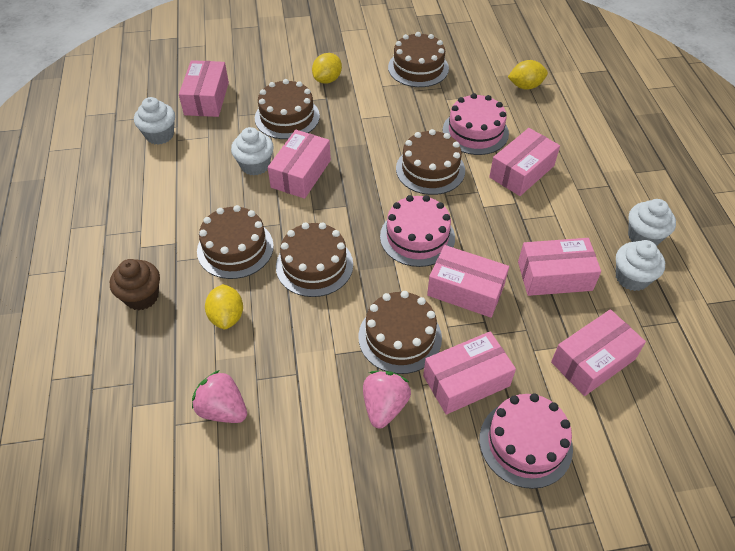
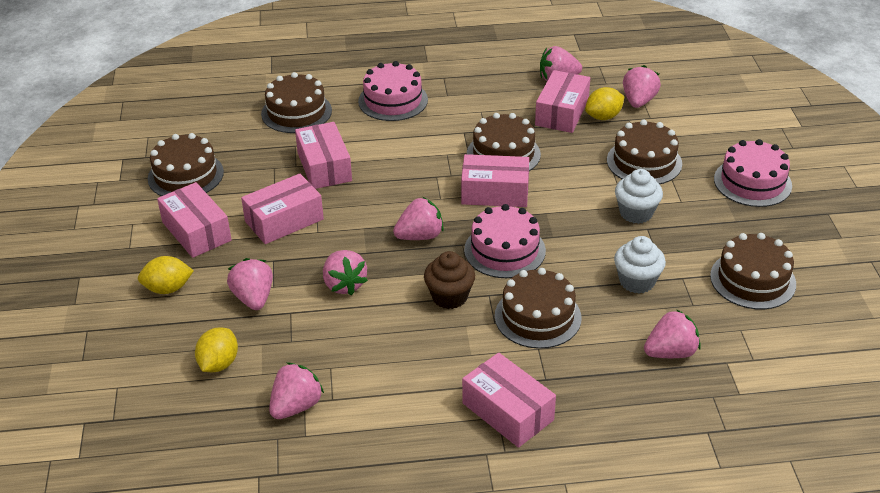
pink box: 7 -> 6
pink strawberry: 2 -> 7
white cupcake: 4 -> 2

